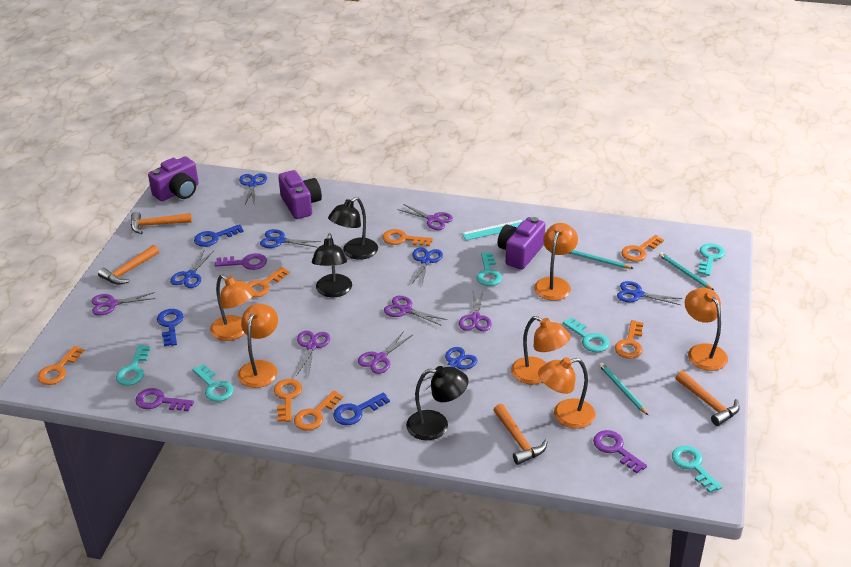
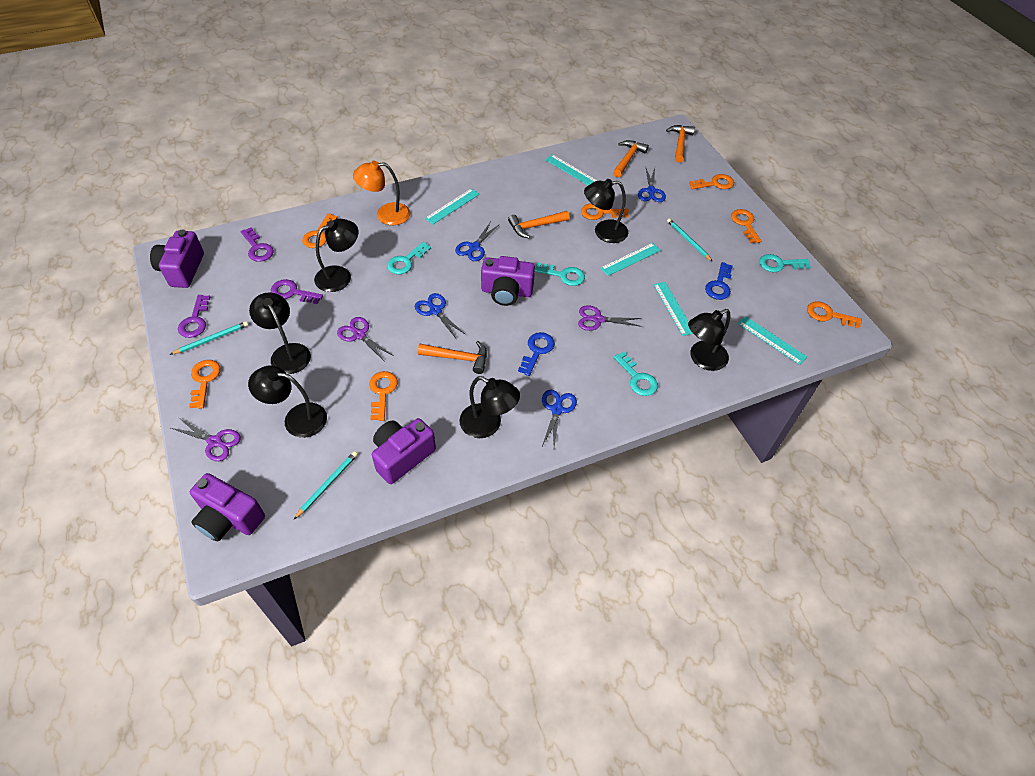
black lamp: 3 -> 6
blue key: 3 -> 2
blue scissors: 6 -> 4
orange lamp: 6 -> 1
purple camera: 3 -> 4
purple scissors: 6 -> 3
turquoise key: 6 -> 4
turquoise ruler: 1 -> 5

